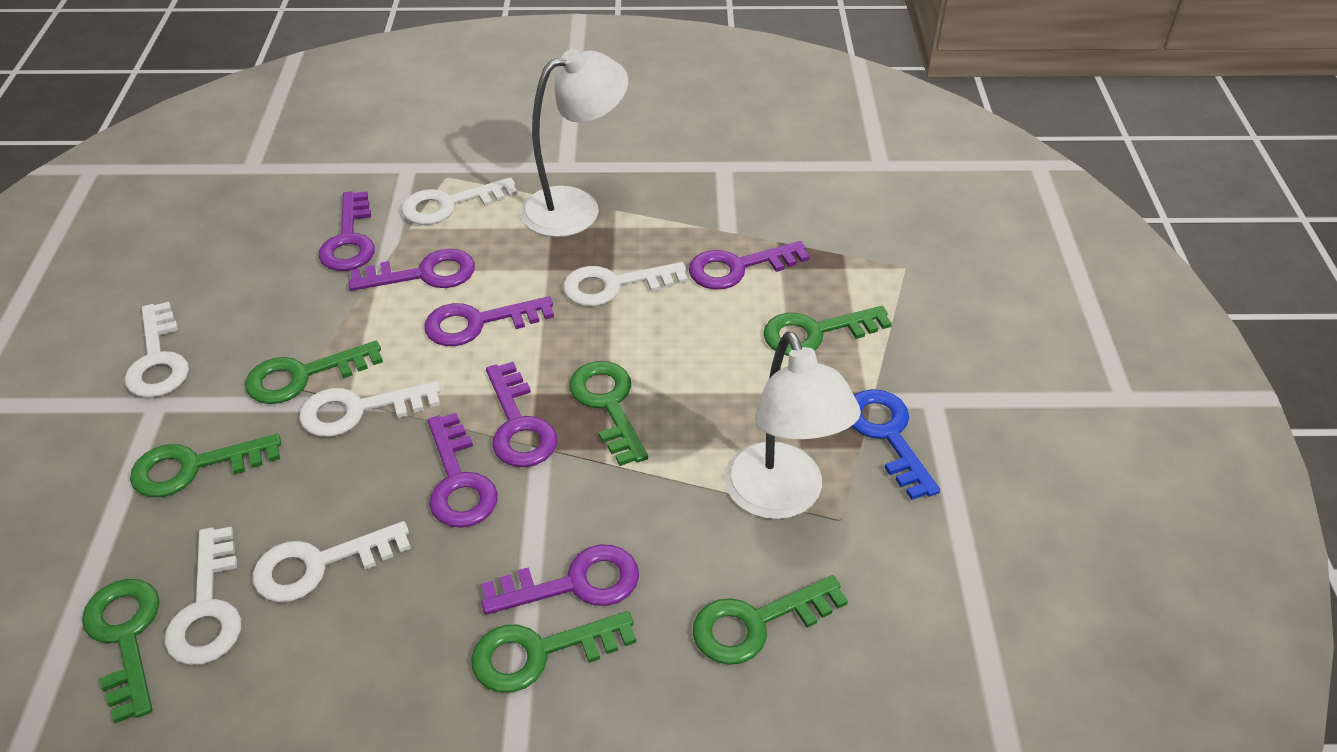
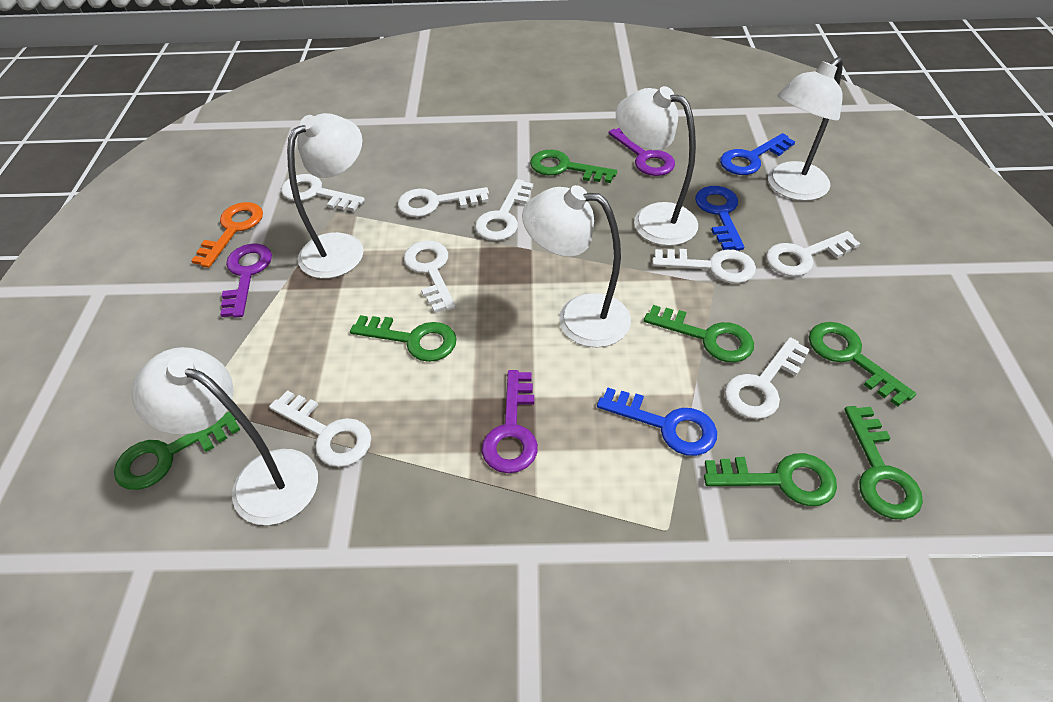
blue key: 1 -> 3
orange key: 0 -> 1
purple key: 7 -> 3
white key: 6 -> 8
white lamp: 2 -> 5

